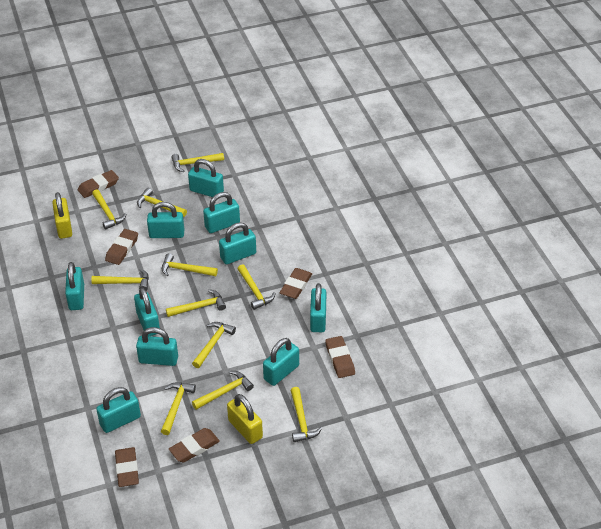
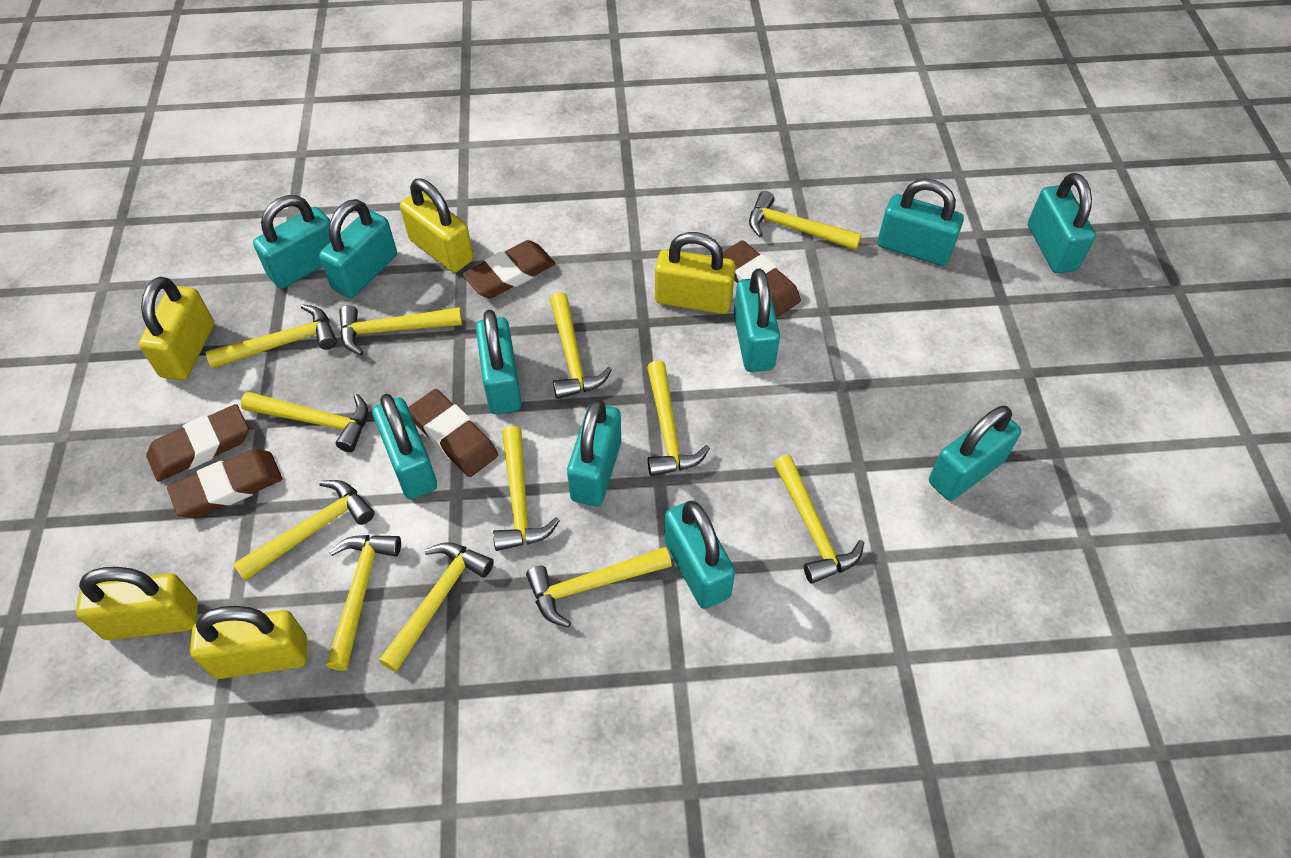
brown eraser: 6 -> 5
yellow hammer: 11 -> 12
yellow padlock: 2 -> 5

